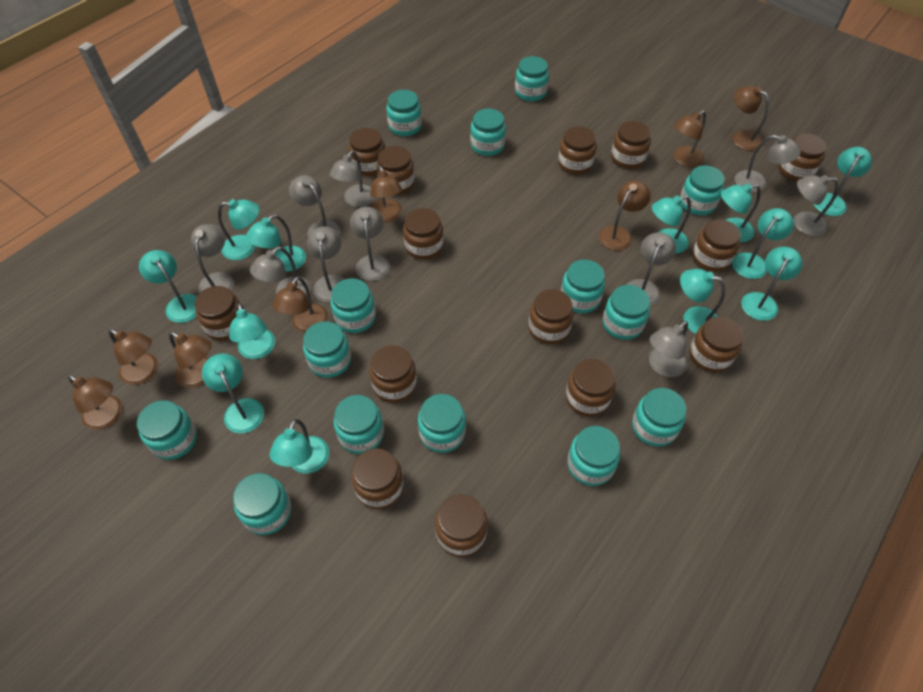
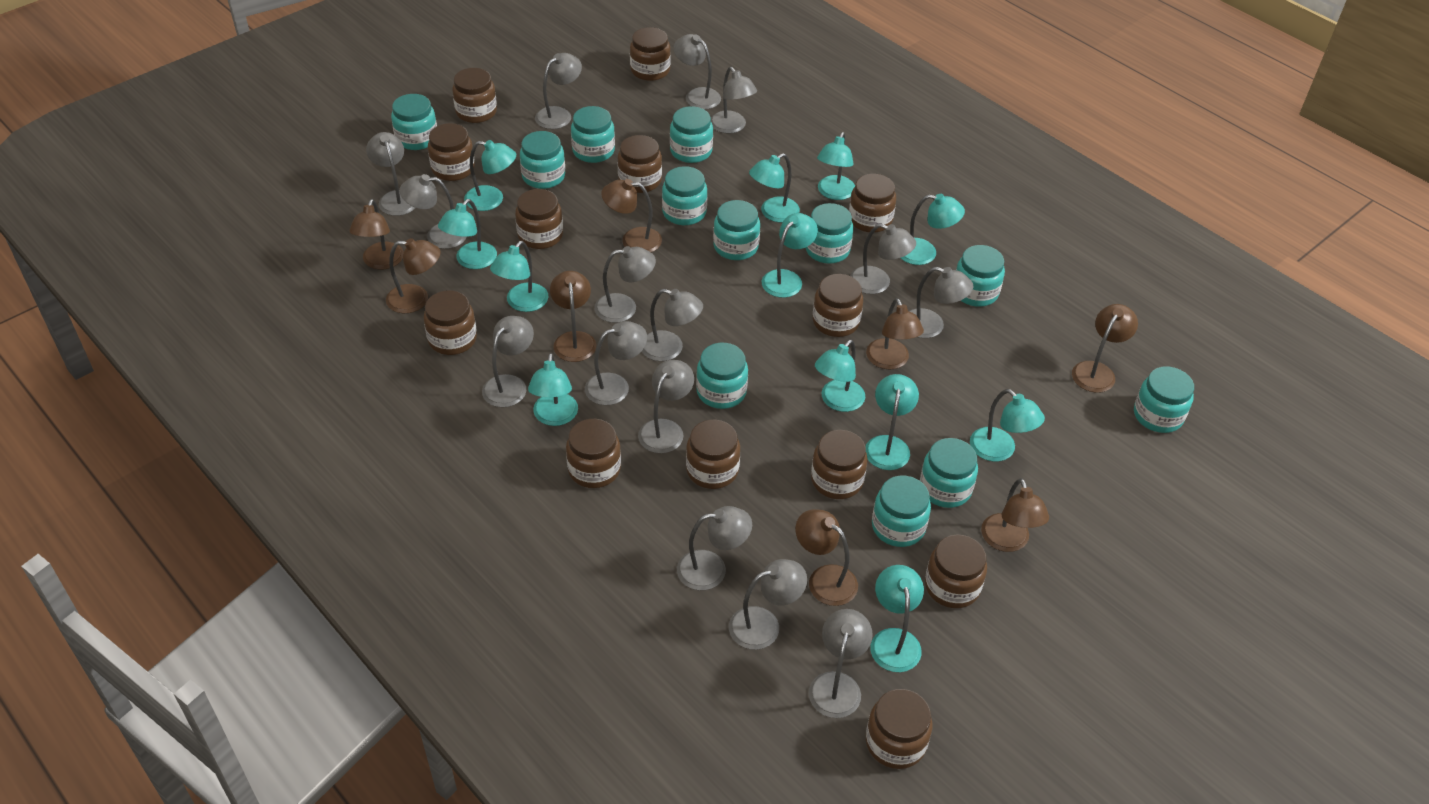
brown jar: 14 -> 13
grey lamp: 10 -> 15
turquoise jar: 14 -> 12

